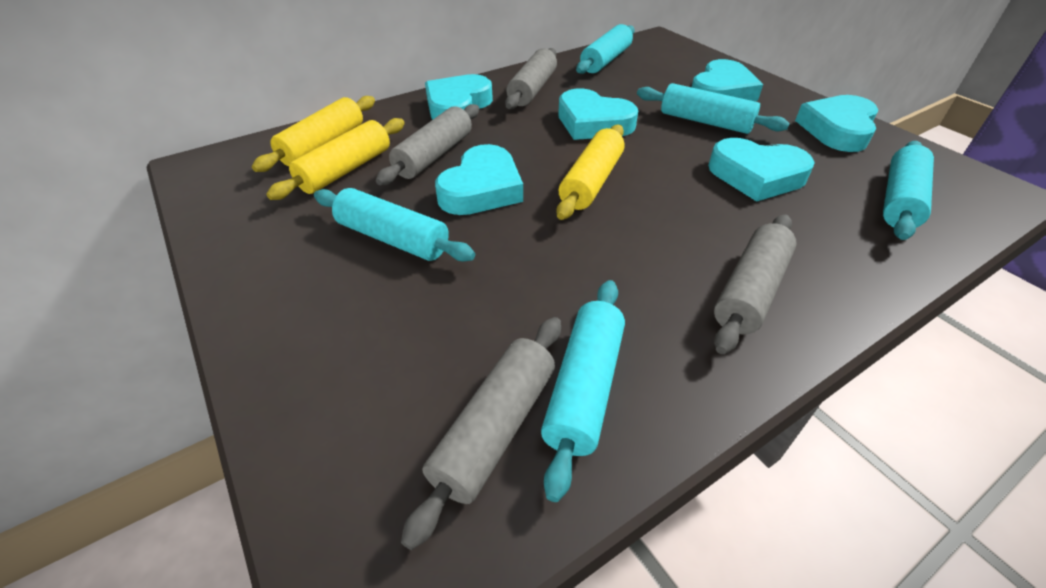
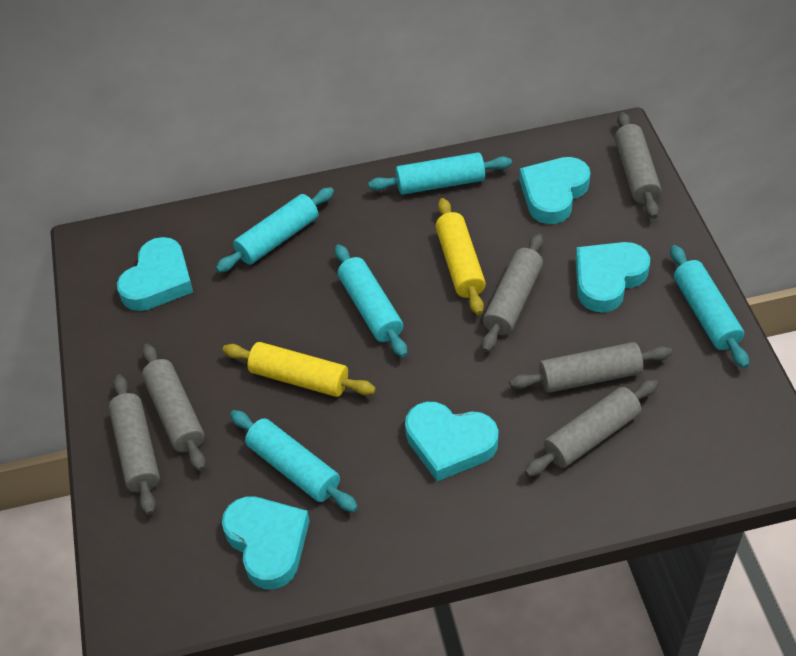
grey rolling pin: 4 -> 6
turquoise heart: 6 -> 5
yellow rolling pin: 3 -> 2

